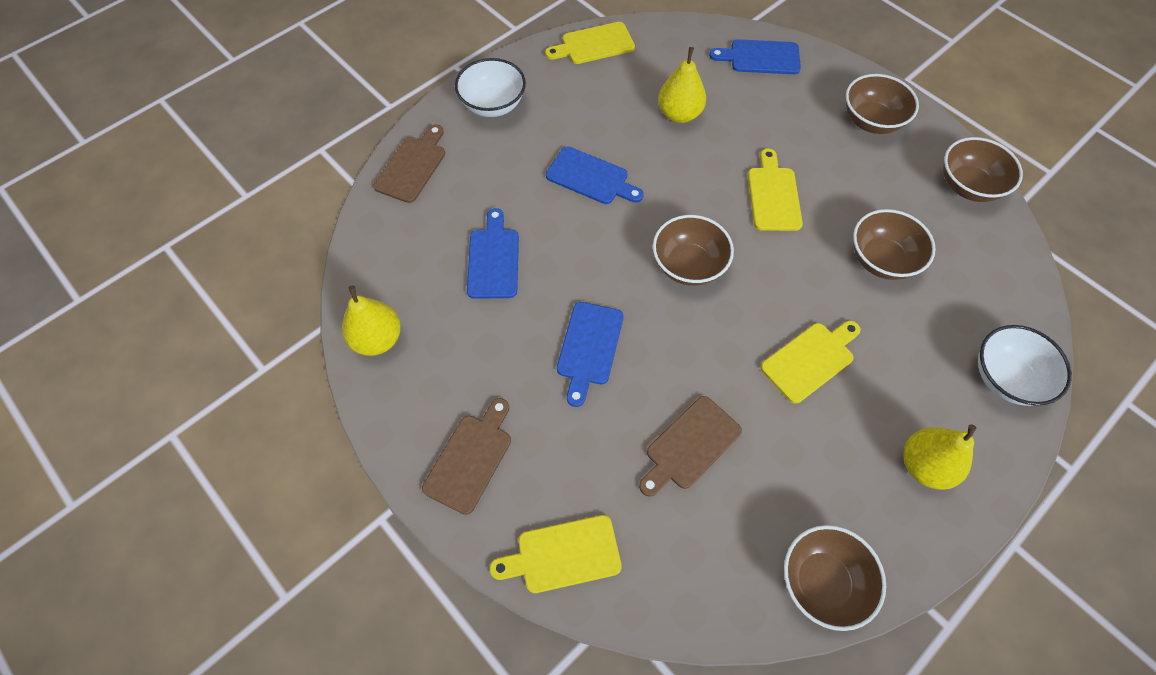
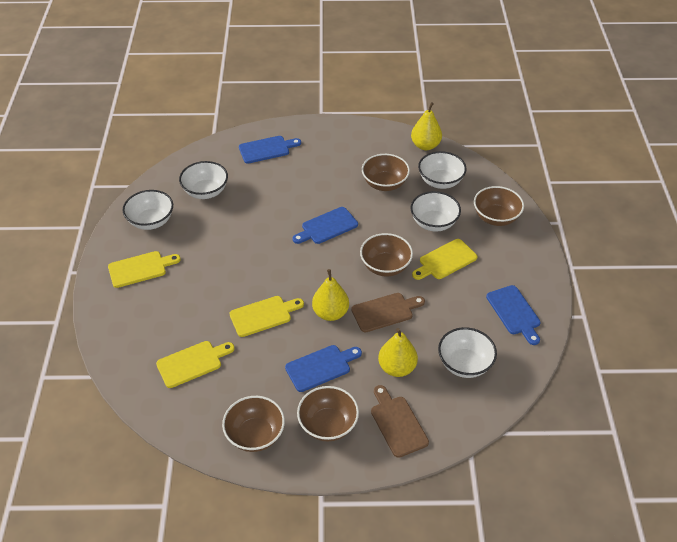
brown cutting board: 3 -> 2
white bowl: 2 -> 5

